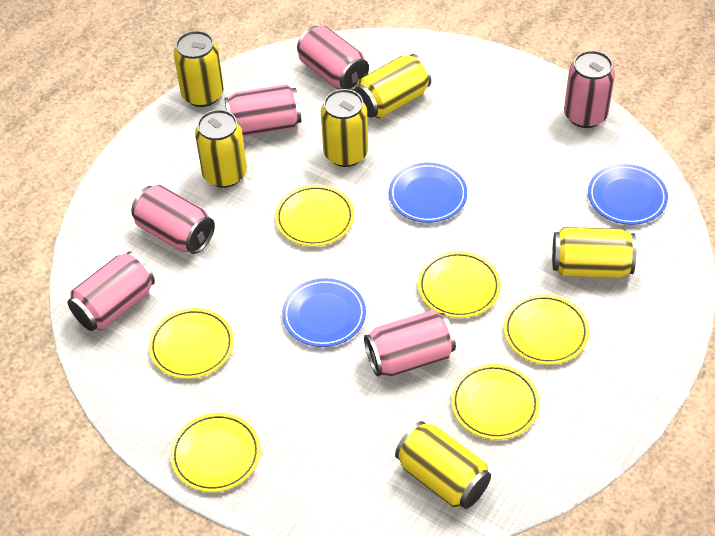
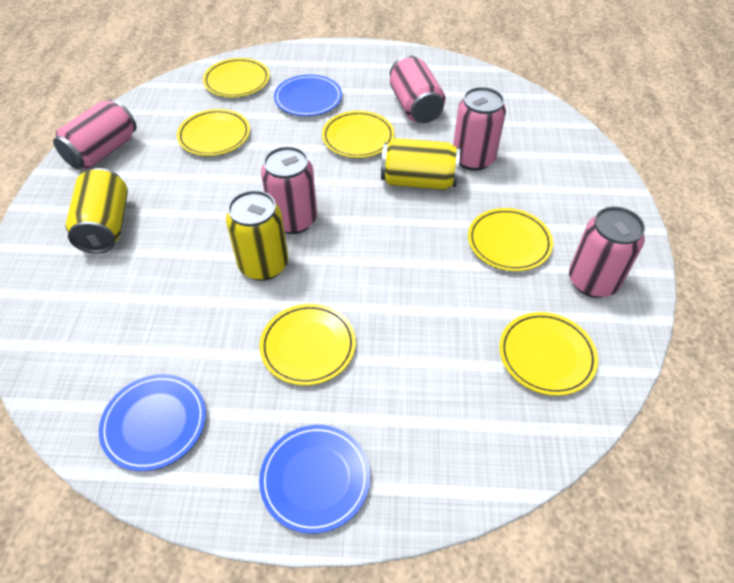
pink can: 6 -> 5
yellow can: 6 -> 3

